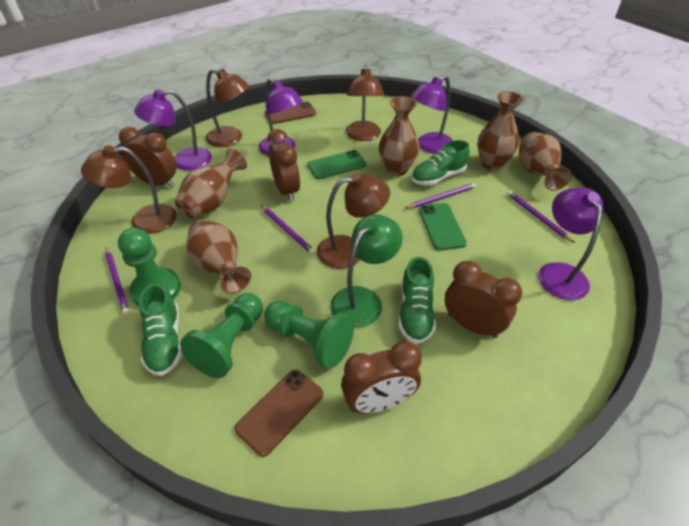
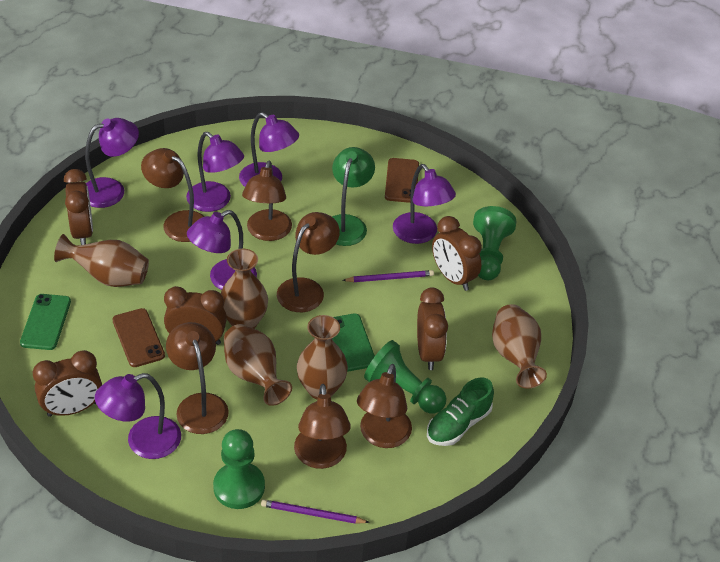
brown clock: 4 -> 5
brown lamp: 4 -> 6
green shoe: 3 -> 1
purple lamp: 4 -> 6
purple pencil: 4 -> 2

